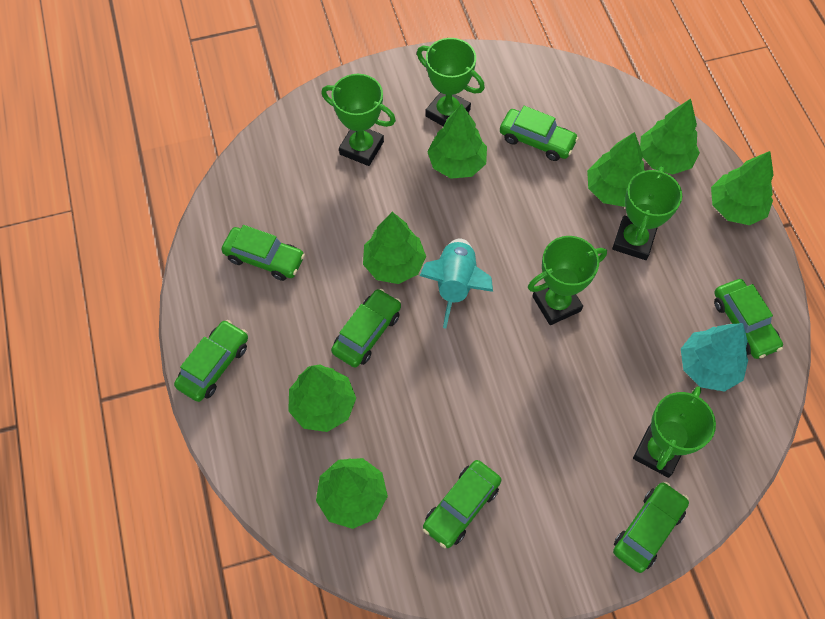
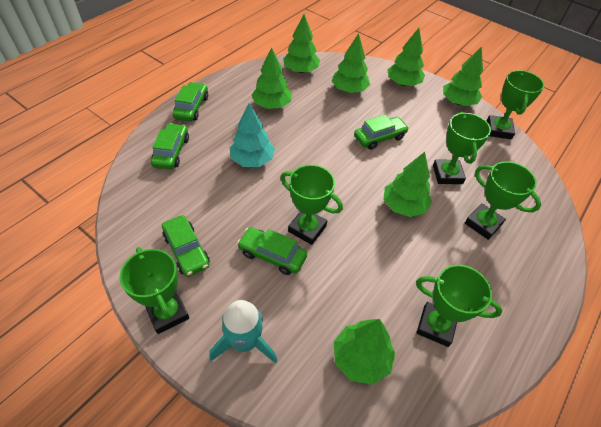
green car: 7 -> 5
green trophy: 5 -> 6

